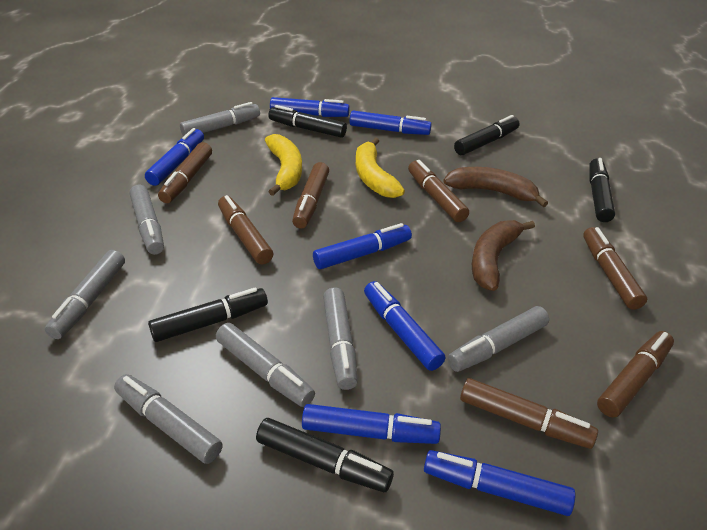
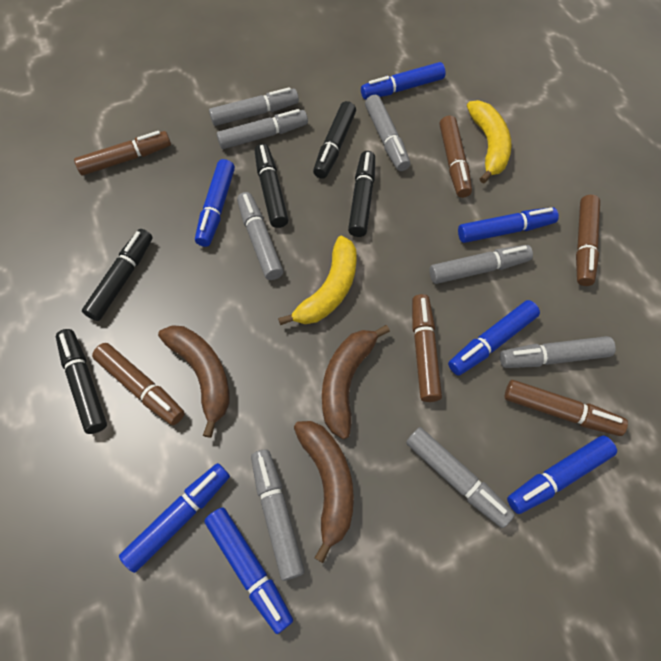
brown banana: 2 -> 3
brown marker: 7 -> 6
grey marker: 7 -> 8

